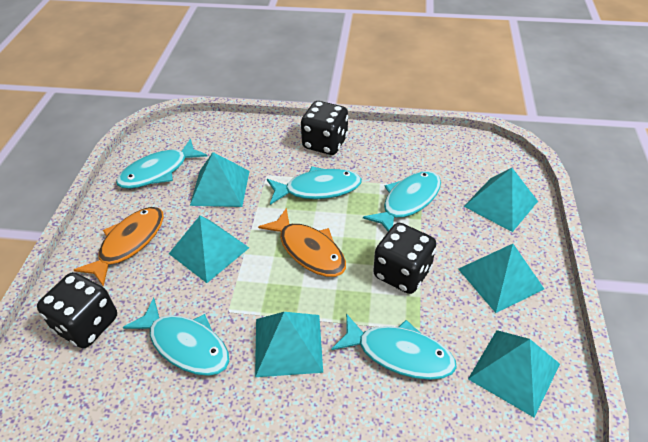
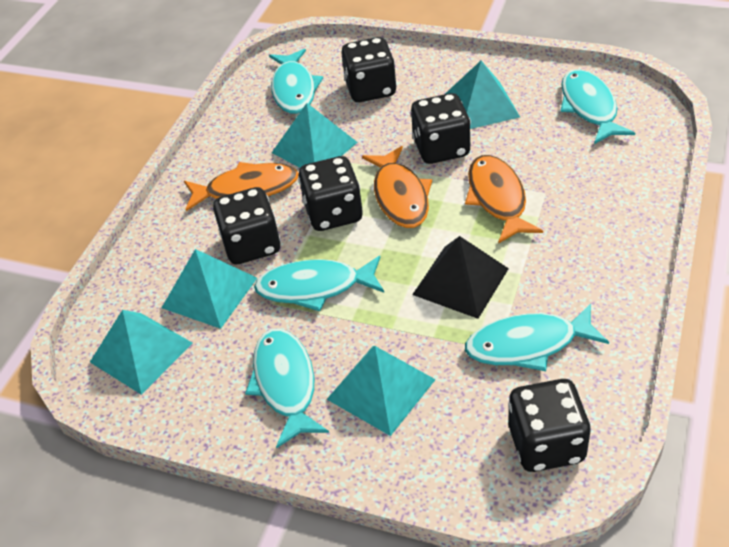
black dice: 3 -> 5
black pyramid: 0 -> 1
orange fish: 2 -> 3
turquoise pyramid: 6 -> 5

